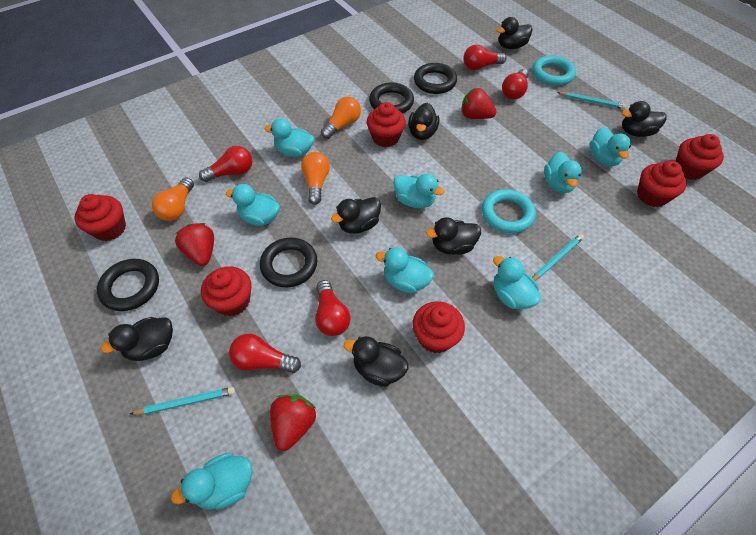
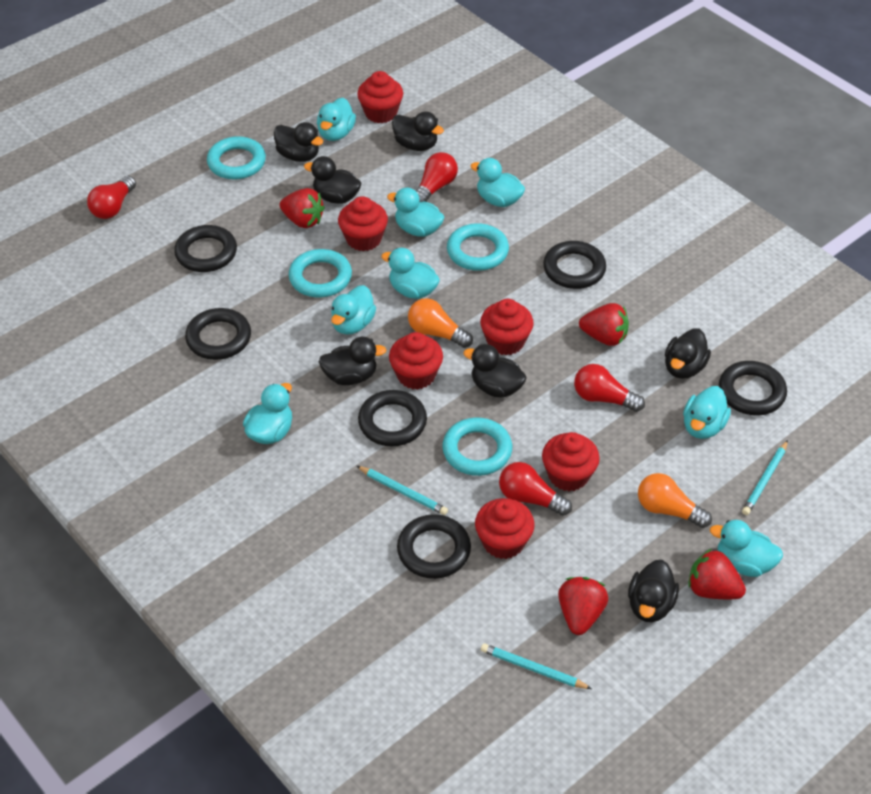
black ring: 4 -> 6
orange light bulb: 3 -> 2
red light bulb: 5 -> 4
red strawberry: 3 -> 4
turquoise ring: 2 -> 4

